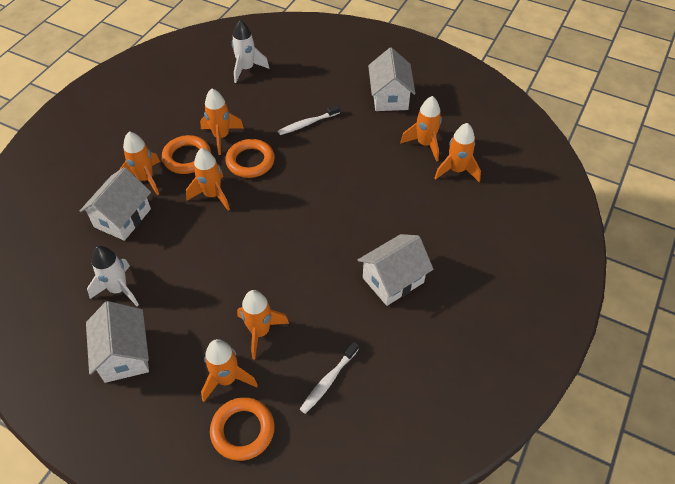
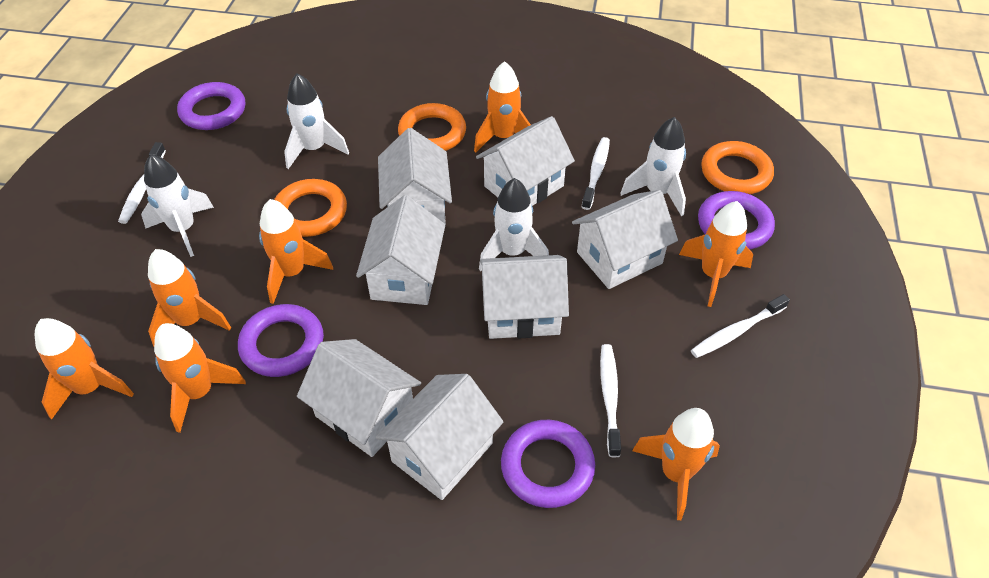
purple ring: 0 -> 4
white house: 4 -> 7
white rocket: 2 -> 4
white toothbrush: 2 -> 4

